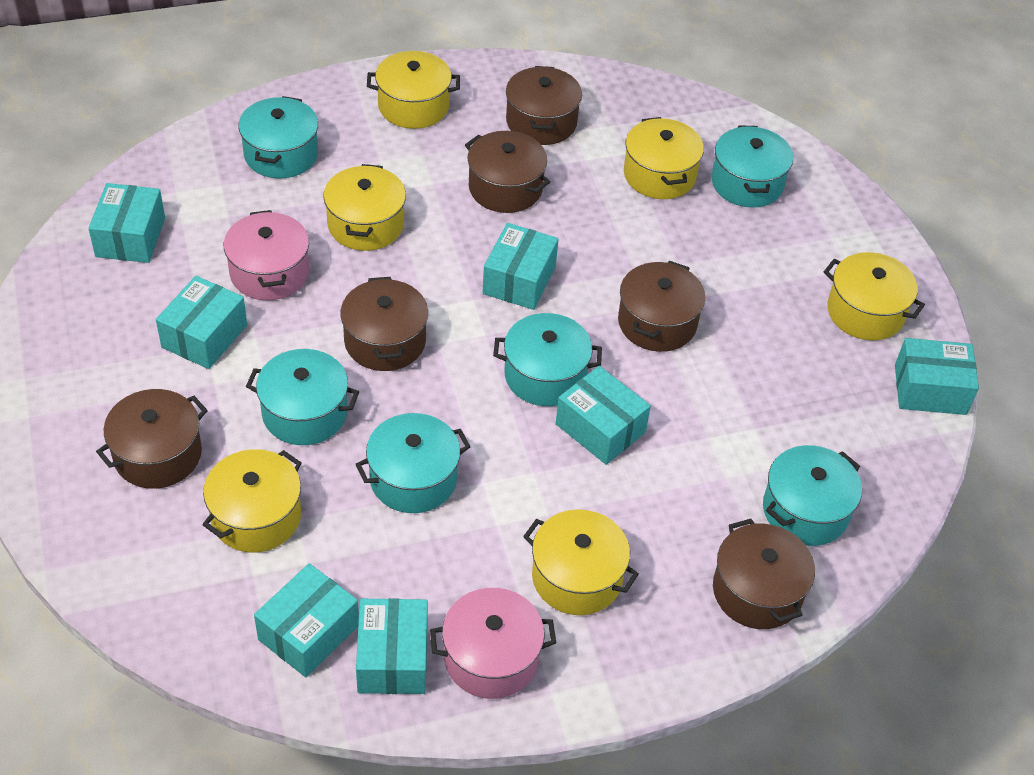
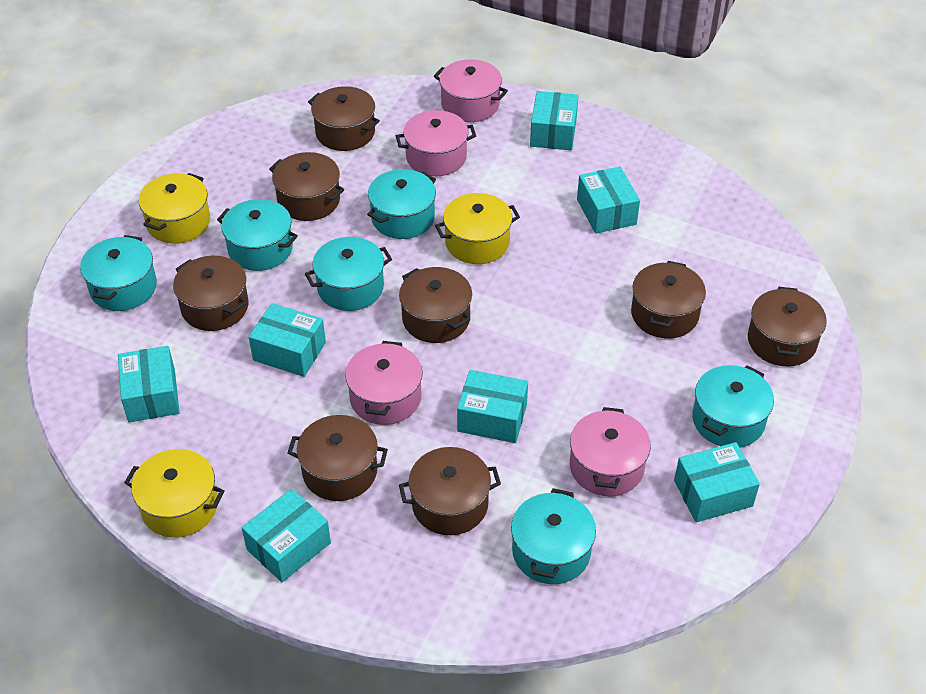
brown pot: 6 -> 8
pink pot: 2 -> 4
yellow pot: 6 -> 3

